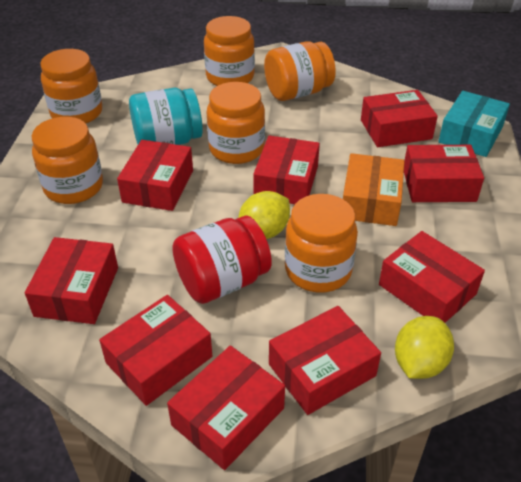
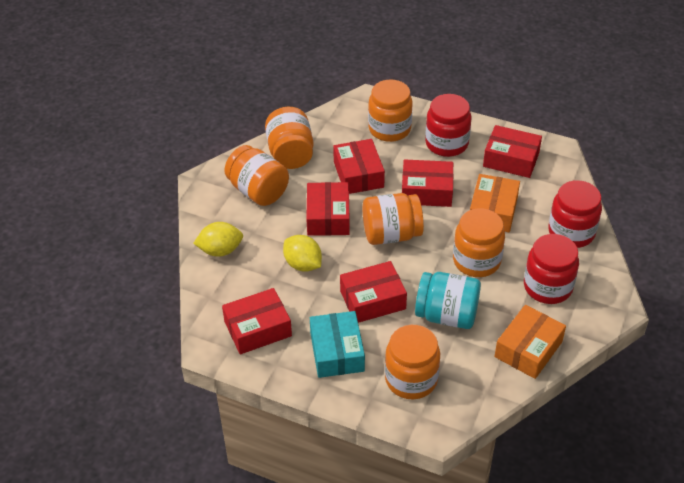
orange box: 1 -> 2
red box: 9 -> 6
red jar: 1 -> 3

